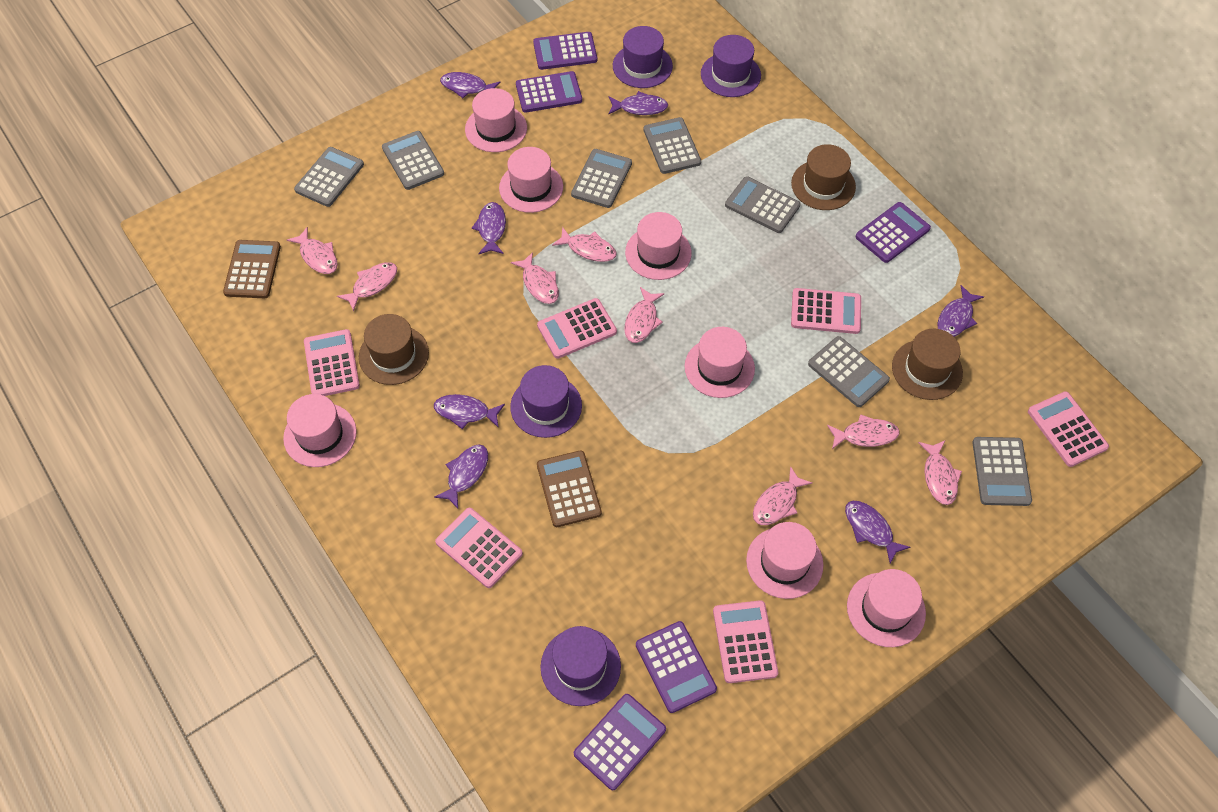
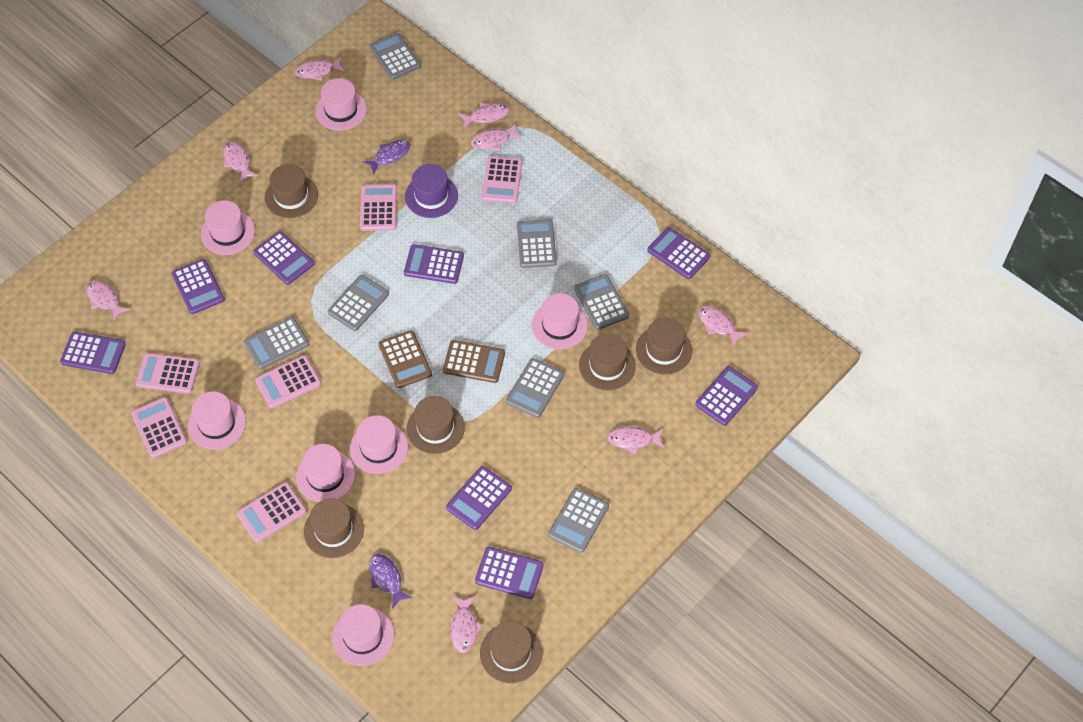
brown hat: 3 -> 6
purple calculator: 5 -> 8
purple fish: 7 -> 2
purple hat: 4 -> 1

